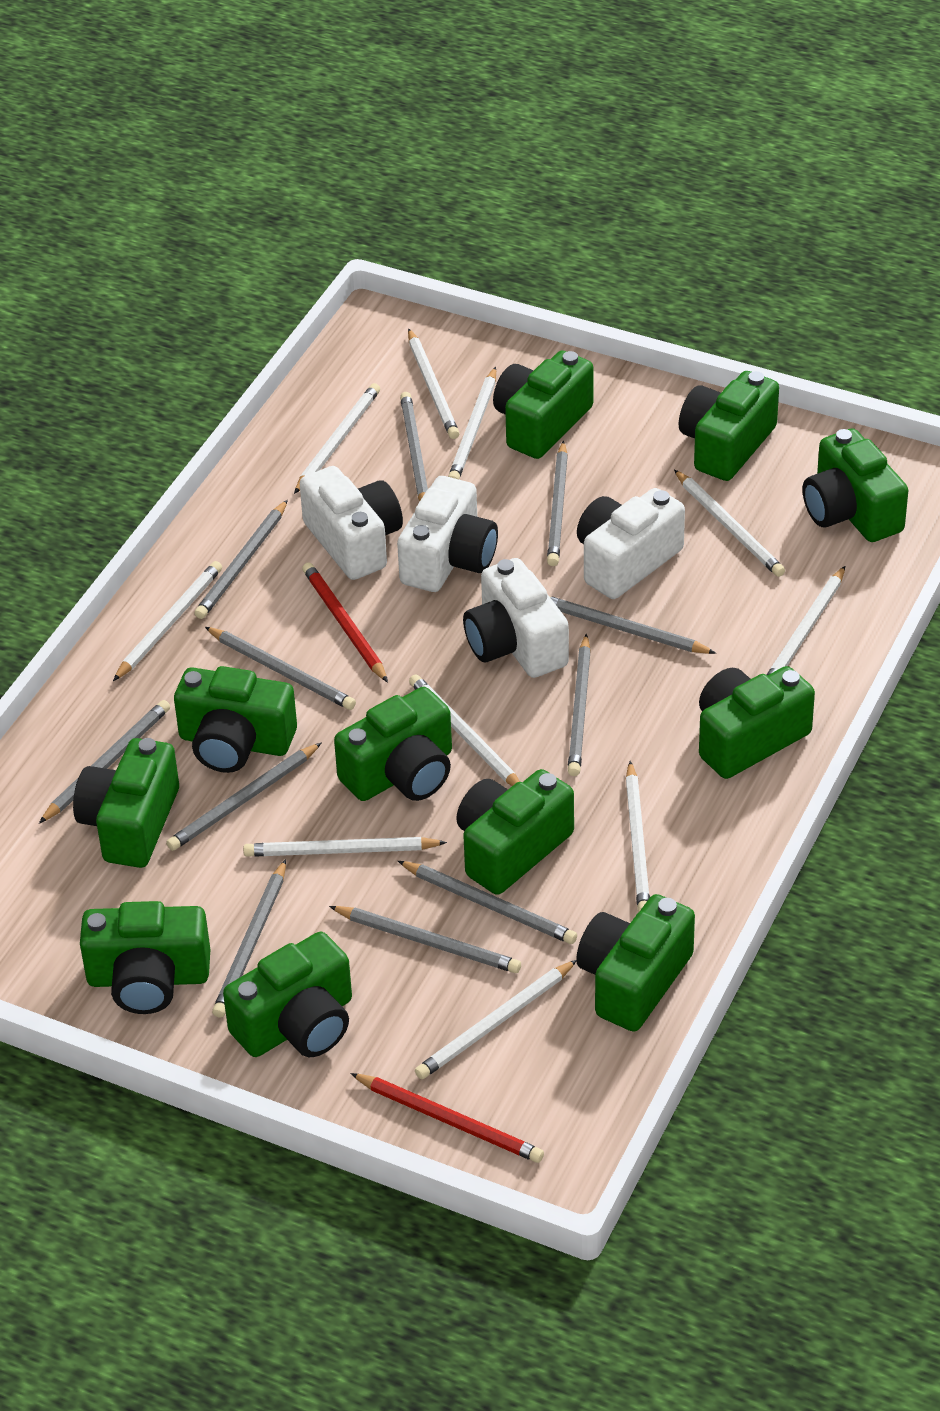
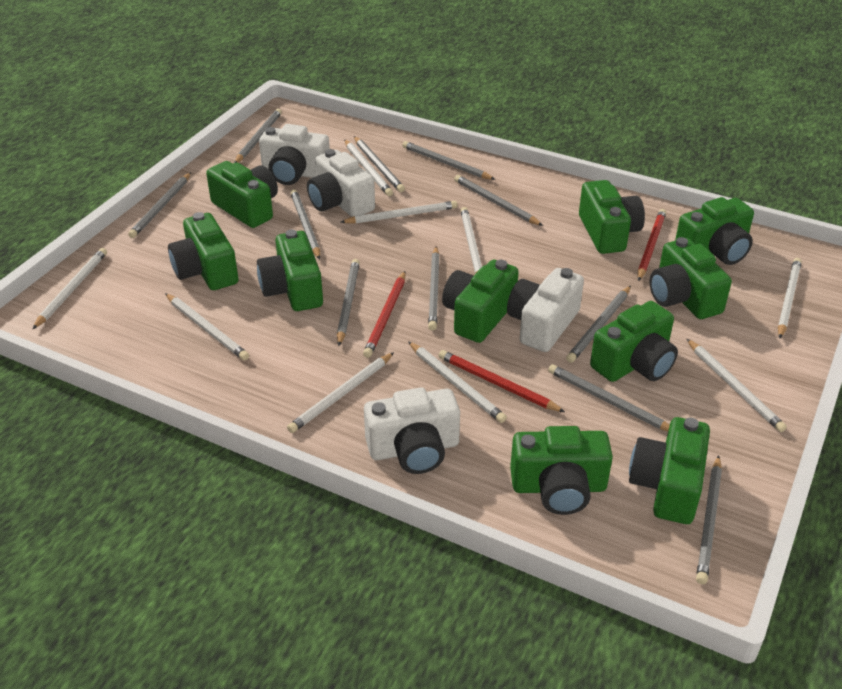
green camera: 11 -> 10
red pencil: 2 -> 3
white pencil: 10 -> 9

